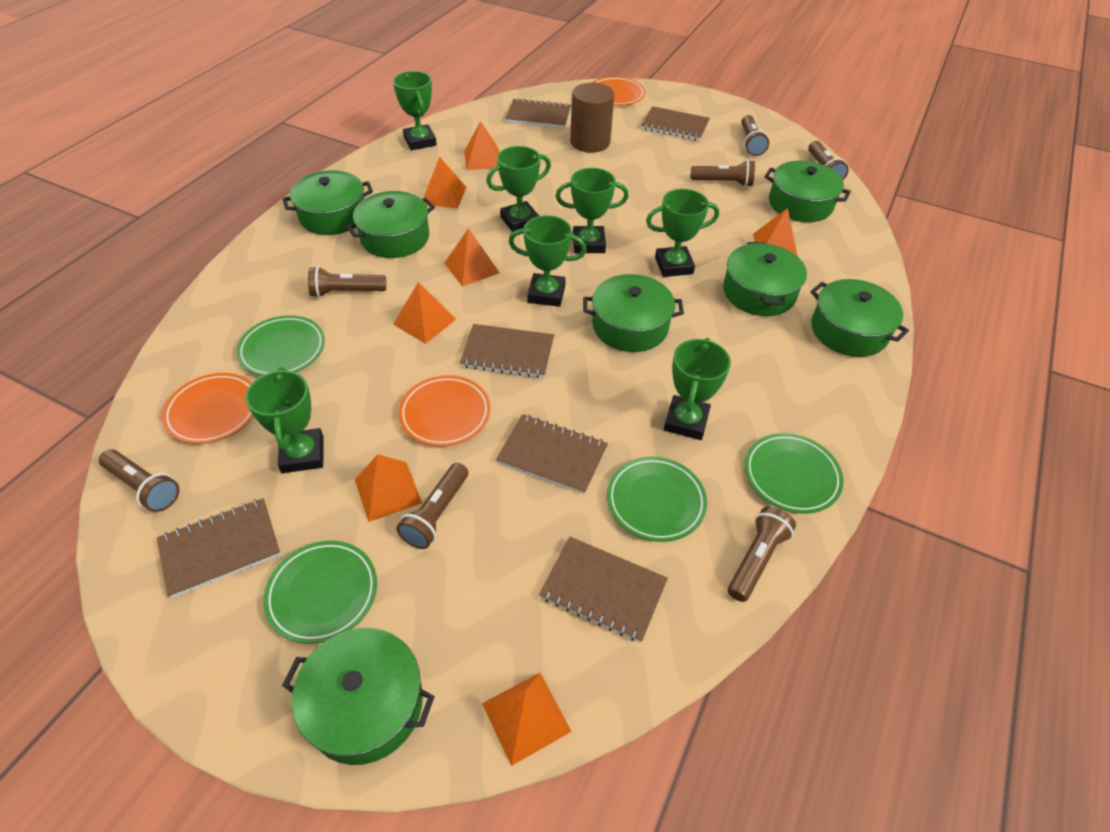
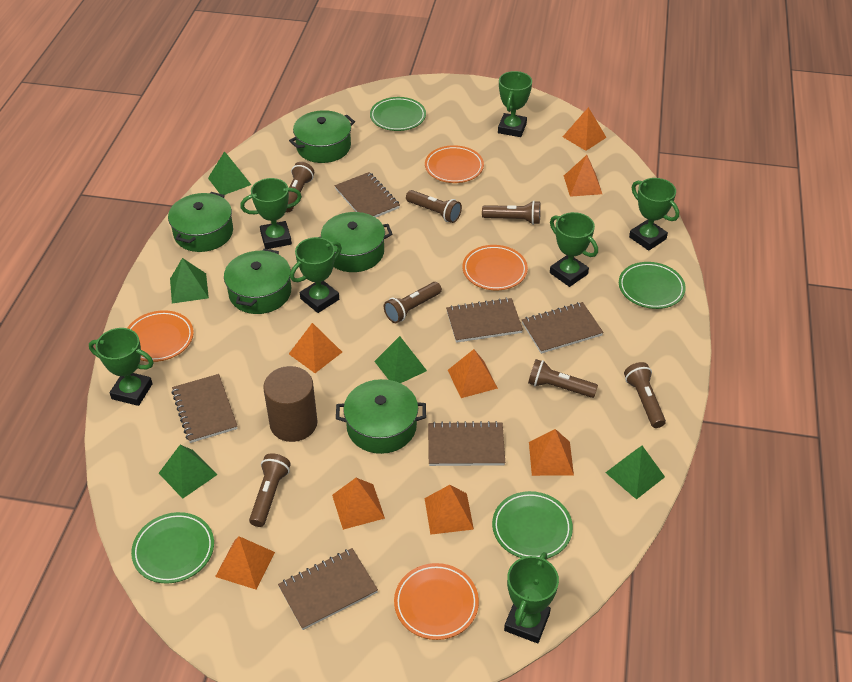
green pot: 7 -> 5
green pyramid: 0 -> 5
orange plate: 3 -> 4
orange pyramid: 7 -> 8

